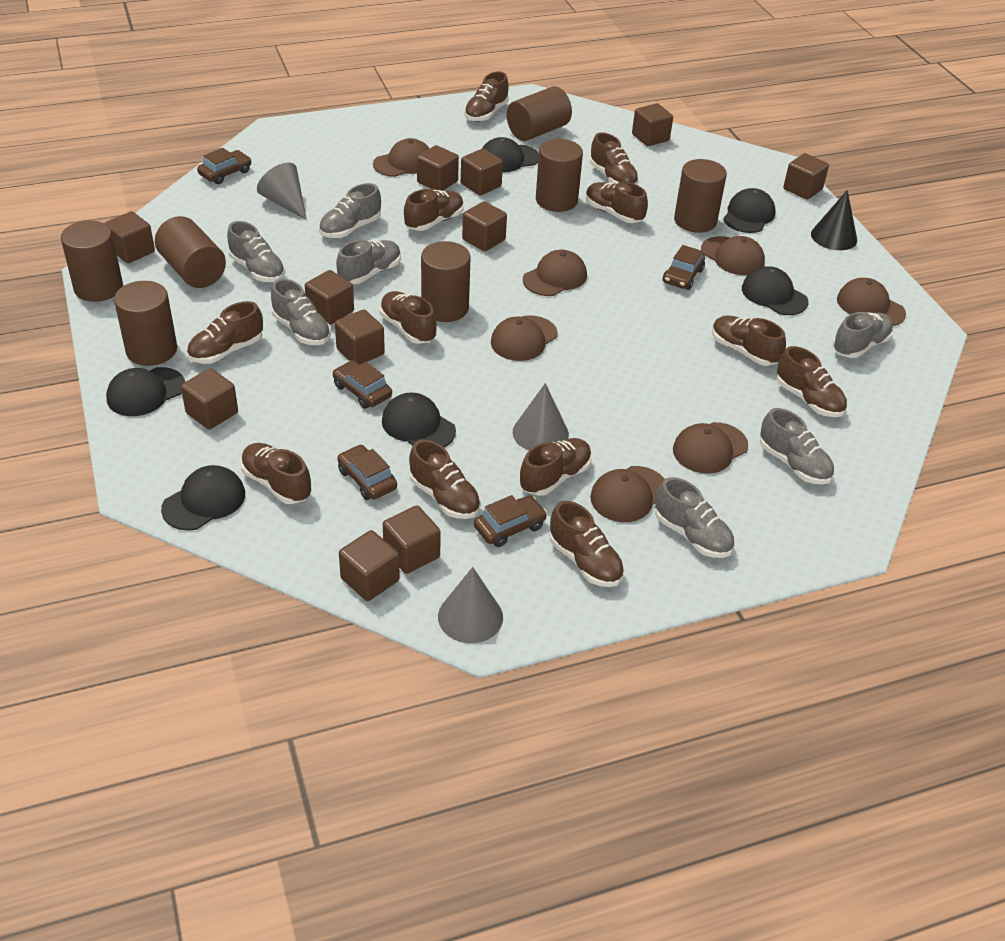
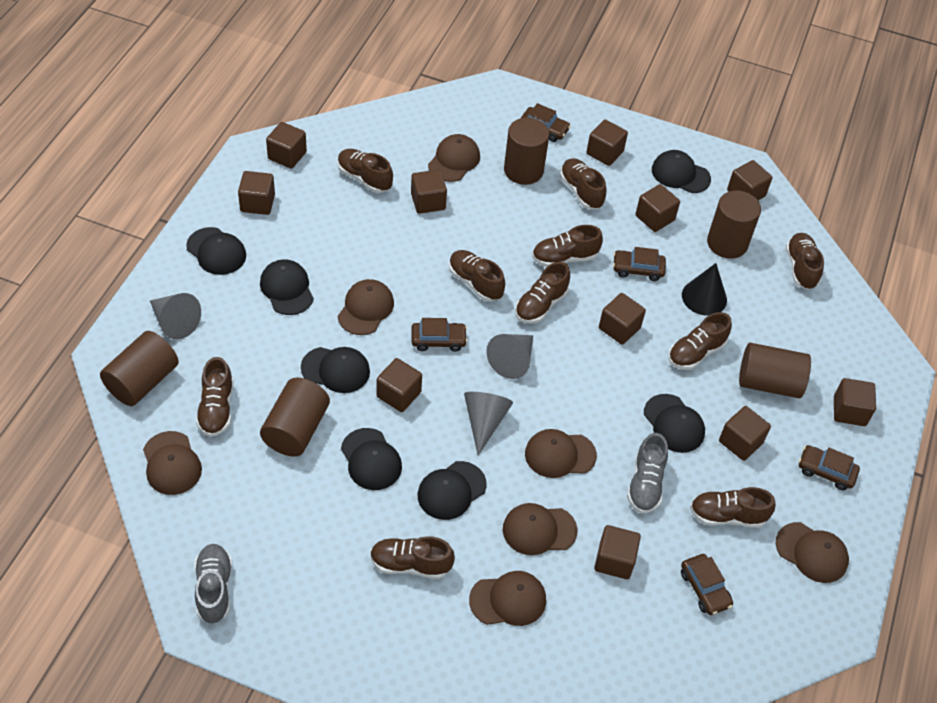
black cap: 6 -> 7
brown cylinder: 7 -> 5
brown shoe: 12 -> 10
grey shoe: 7 -> 2

